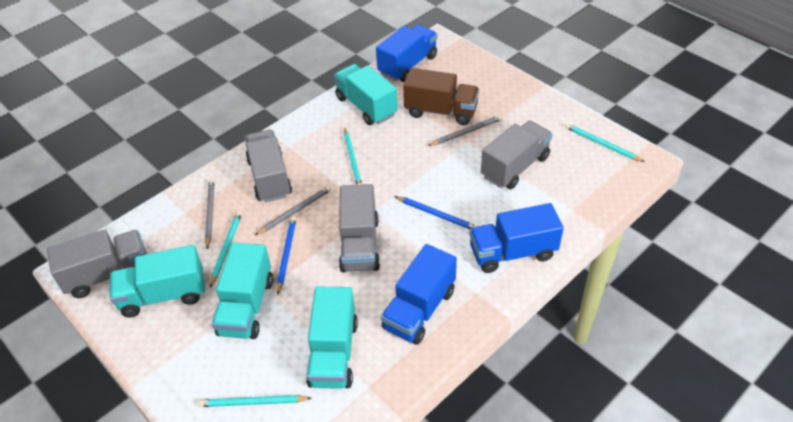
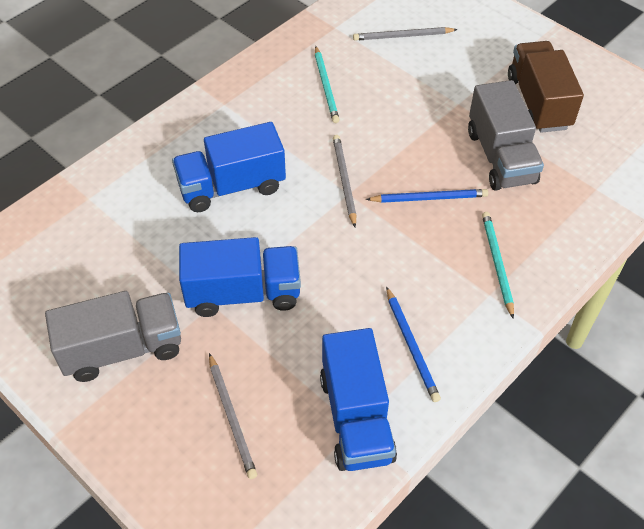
grey truck: 4 -> 2
turquoise pencil: 4 -> 2
turquoise truck: 4 -> 0

